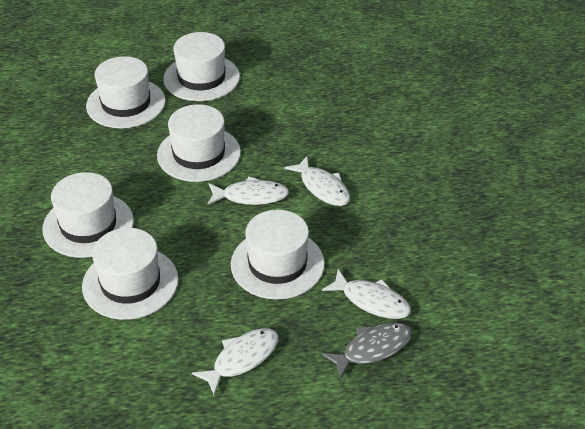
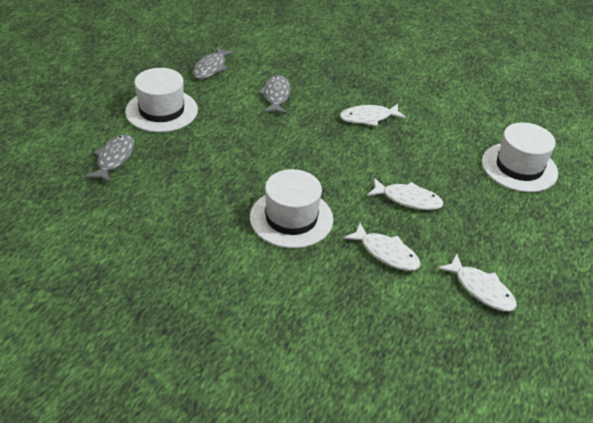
grey fish: 1 -> 3
white hat: 6 -> 3

